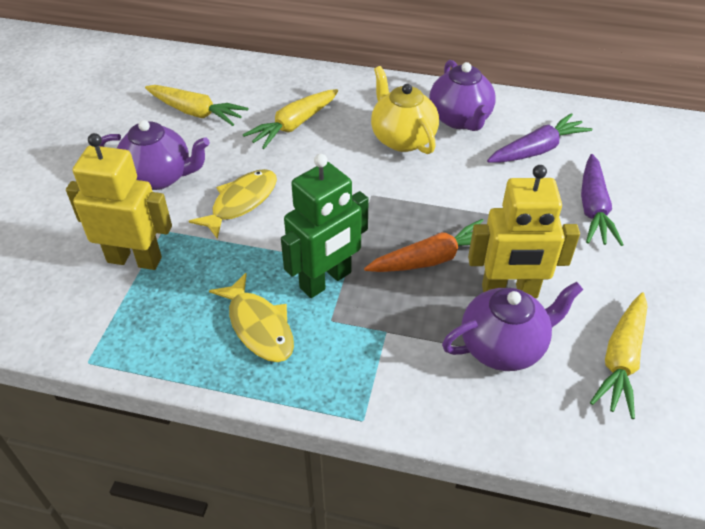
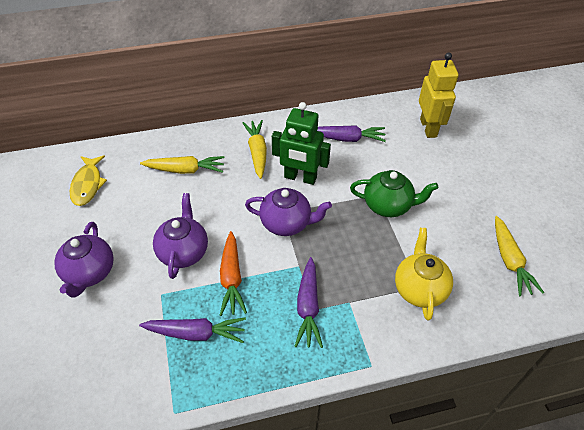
green teapot: 0 -> 1
purple carrot: 2 -> 3
yellow fish: 2 -> 1
yellow robot: 2 -> 1

